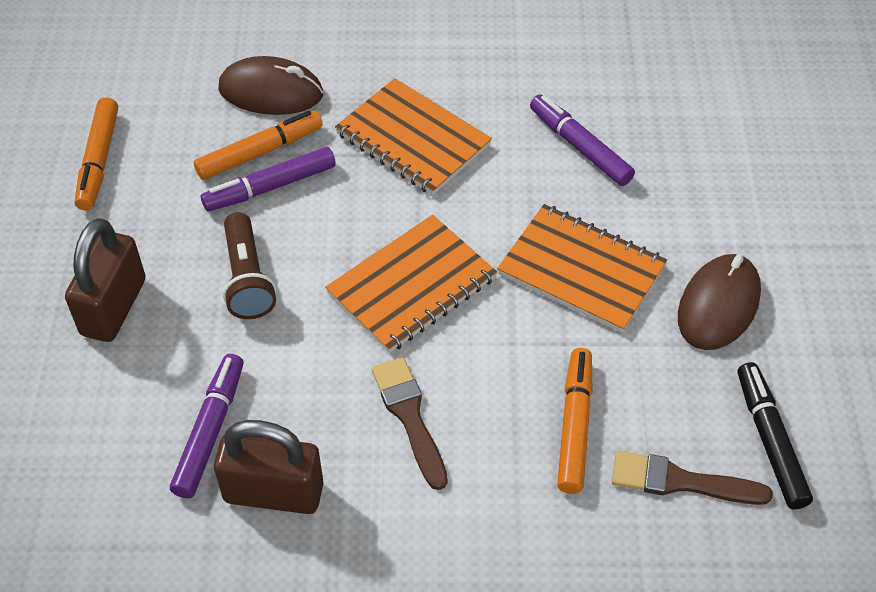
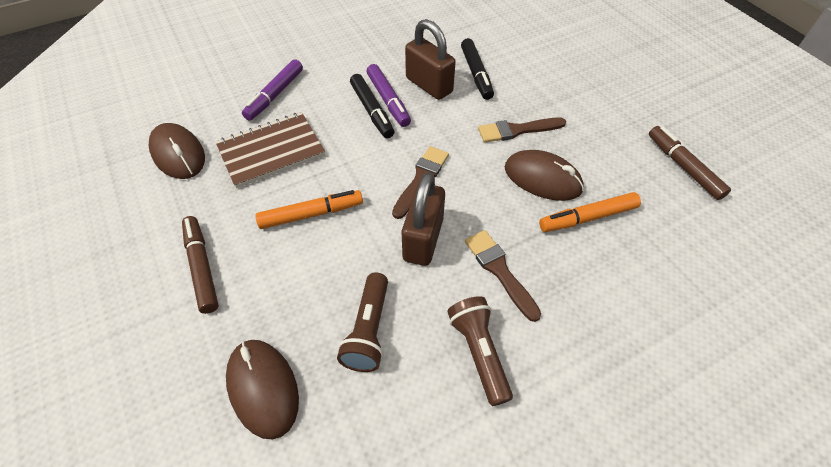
black marker: 1 -> 2
brown brush: 2 -> 3
brown flashlight: 1 -> 2
brown marker: 0 -> 2
brown mouse: 2 -> 3
brown notebook: 0 -> 1
orange marker: 3 -> 2
orange notebook: 3 -> 0
purple marker: 3 -> 2

